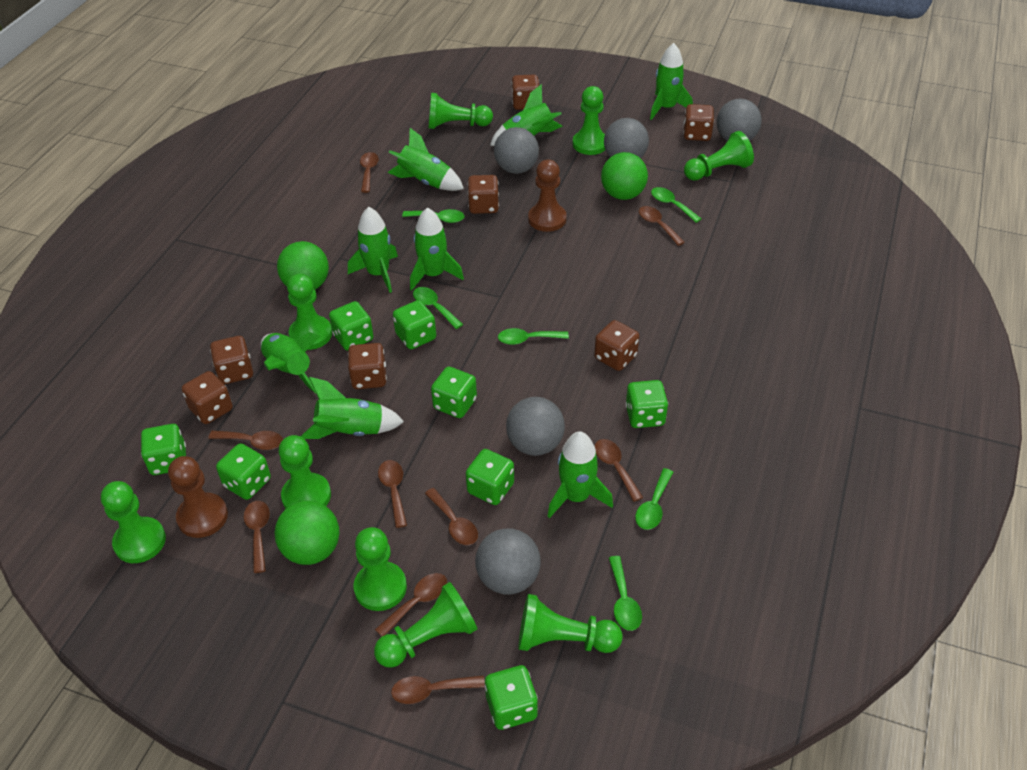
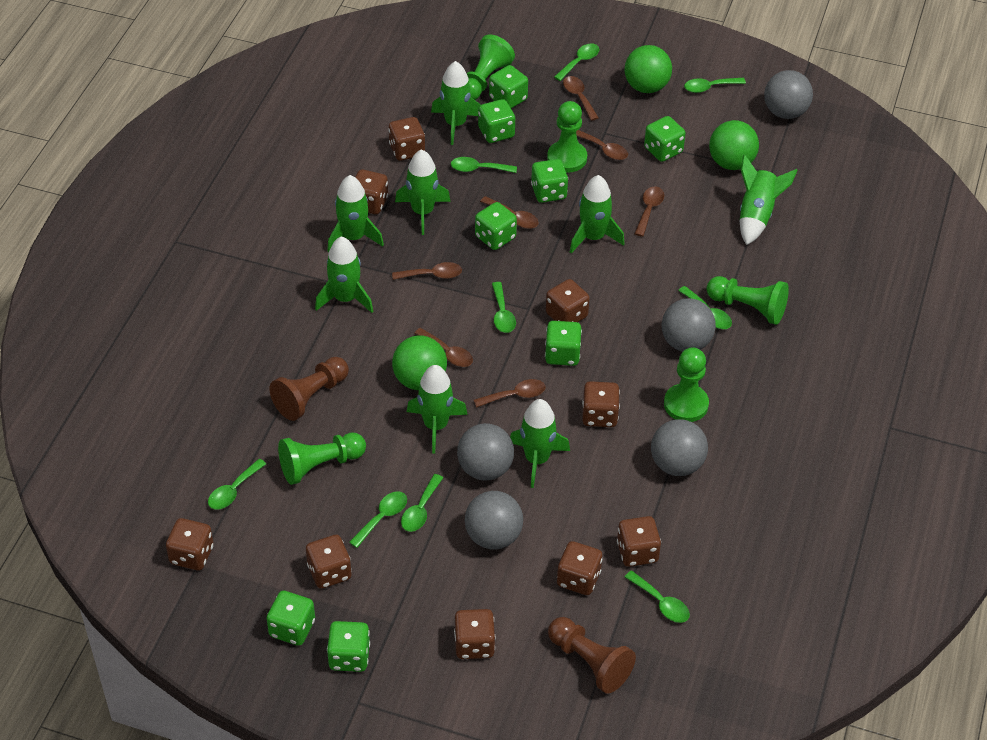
brown dice: 7 -> 9
brown spoon: 9 -> 7
green pawn: 9 -> 5
green spoon: 6 -> 9

